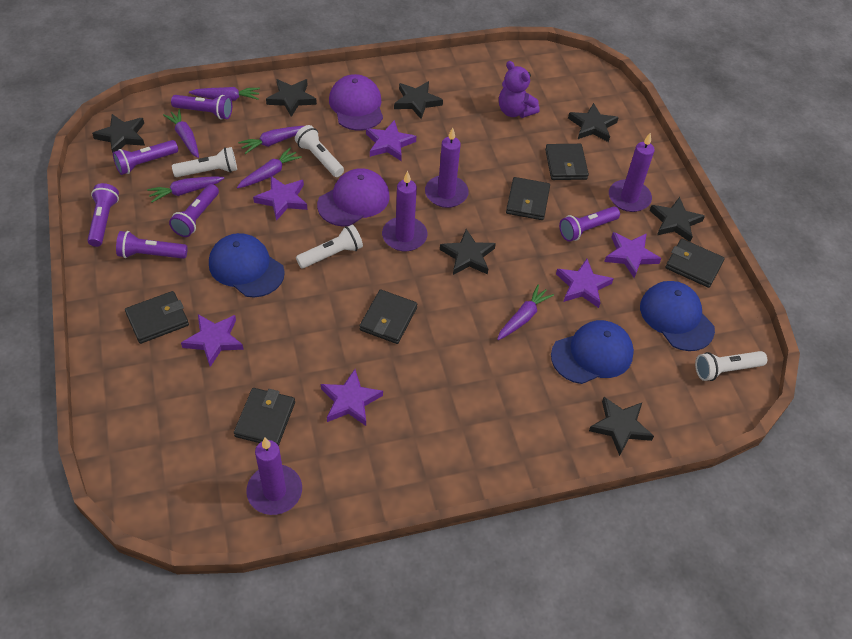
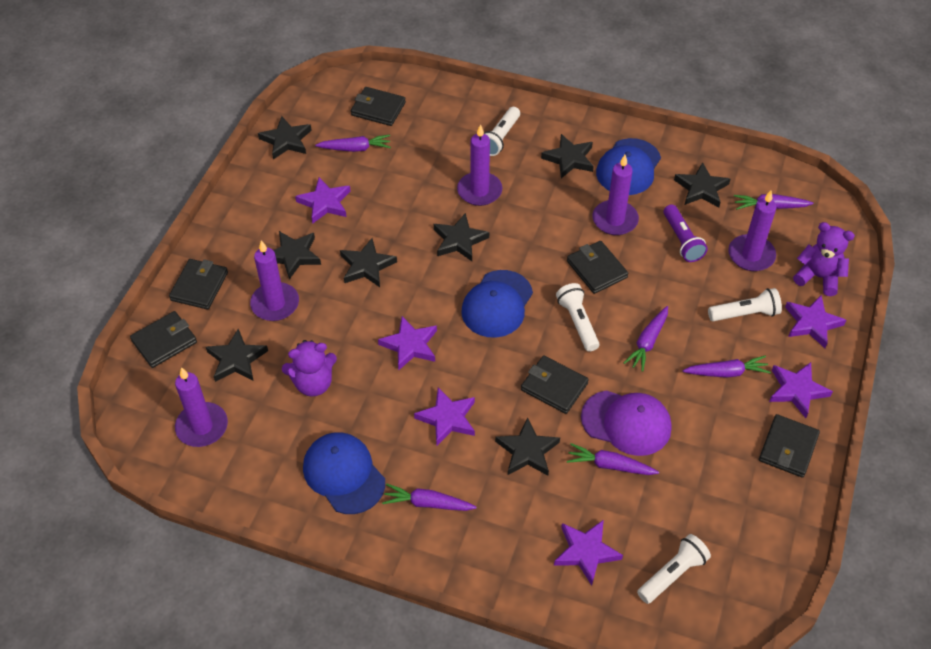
black star: 7 -> 8
purple candle: 4 -> 5
purple cap: 2 -> 1
purple flashlight: 6 -> 1
purple teddy bear: 1 -> 2

